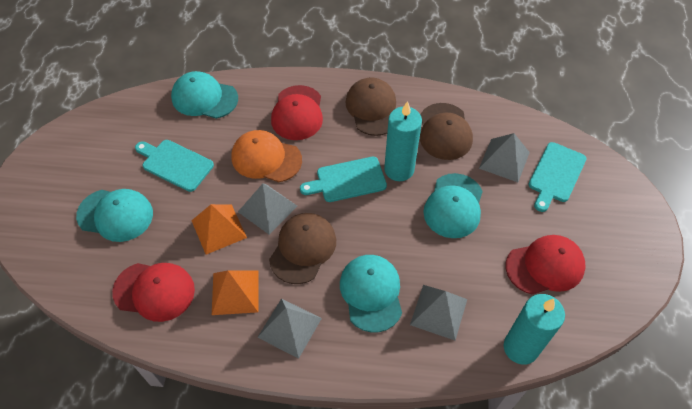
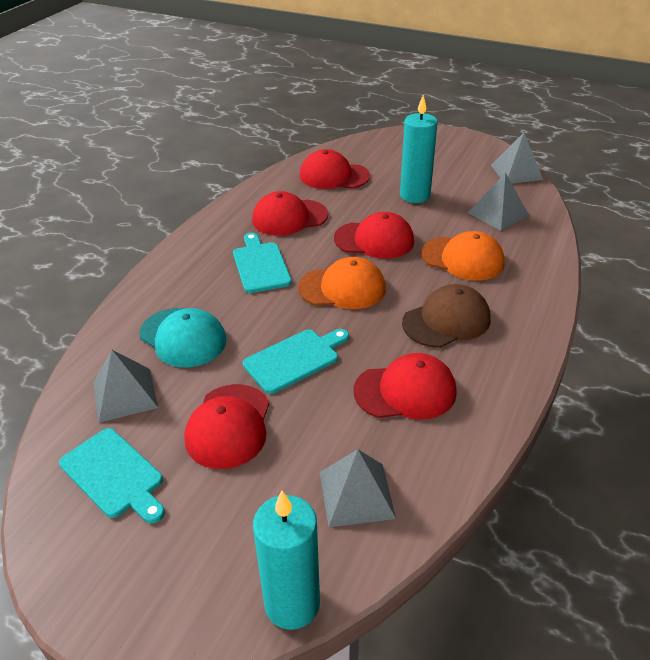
brown cap: 3 -> 1
orange cap: 1 -> 2
orange pyramid: 2 -> 0
red cap: 3 -> 5
turquoise cap: 4 -> 1

